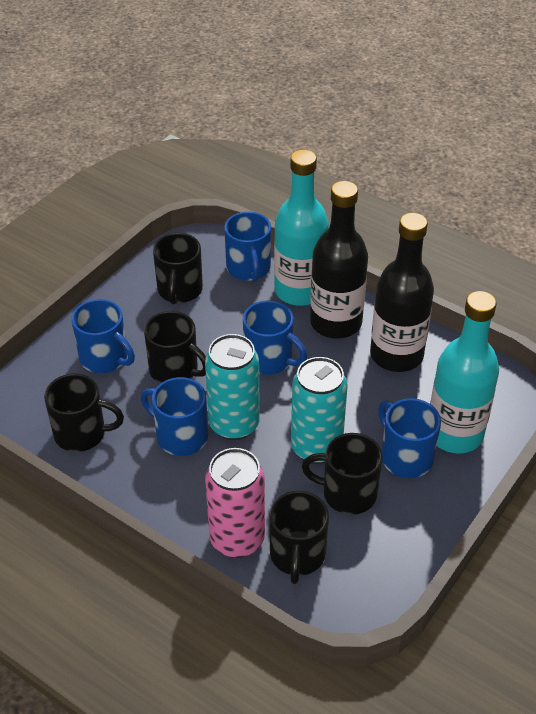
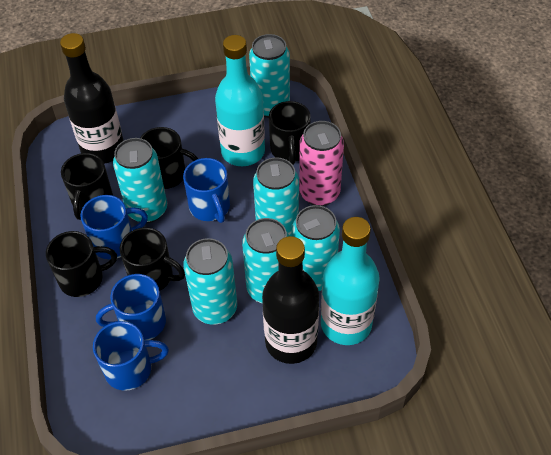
blue mug: 5 -> 4
turquoise can: 2 -> 6

